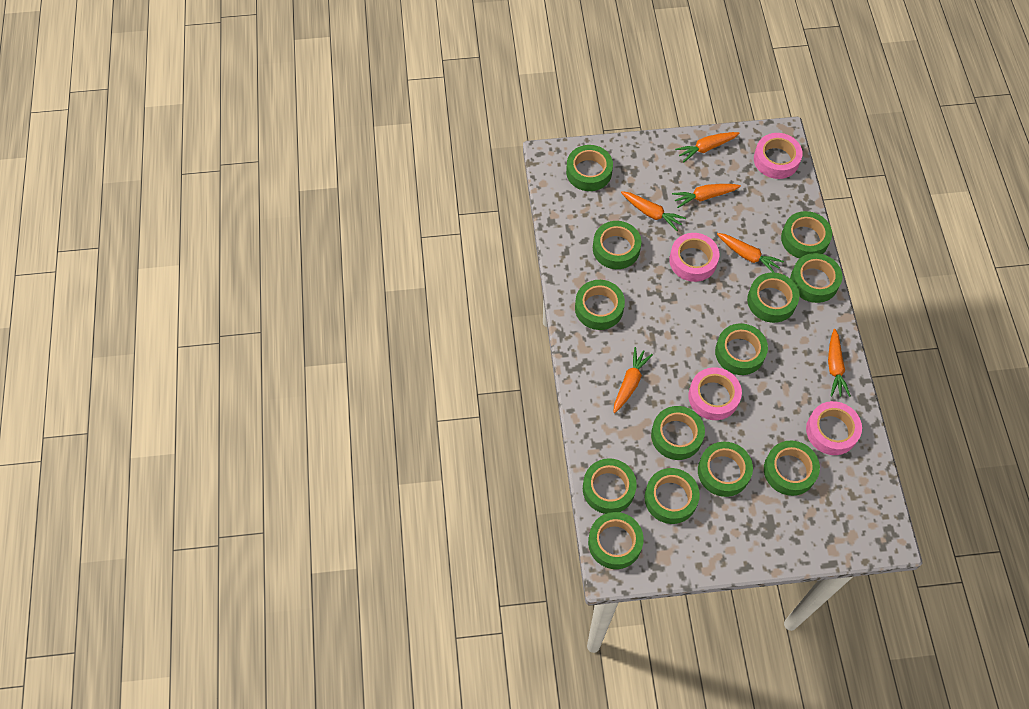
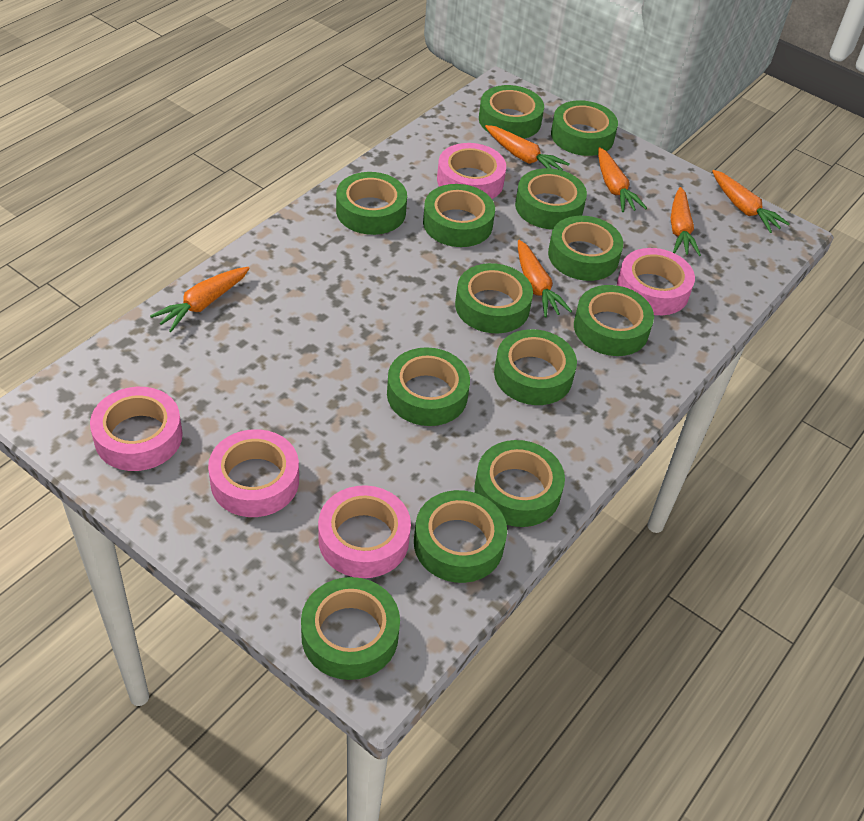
pink tape: 4 -> 5

